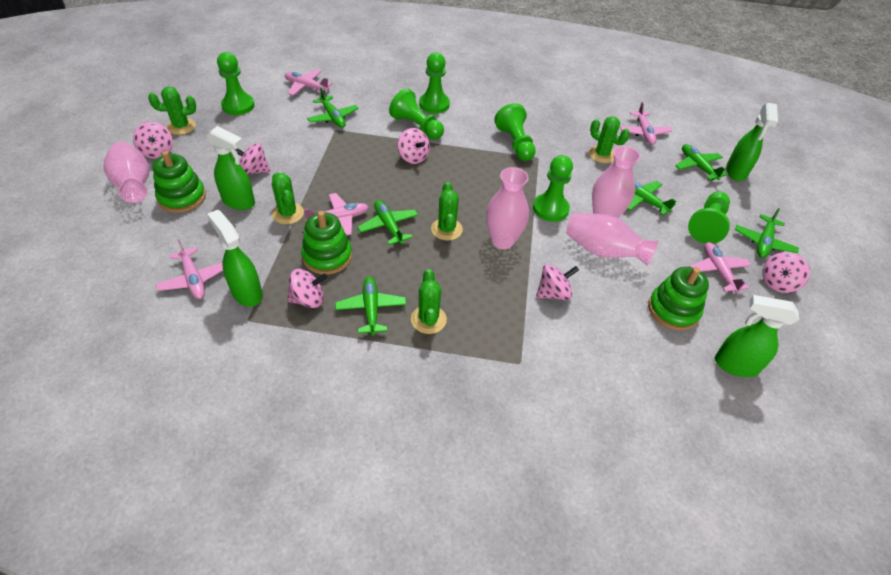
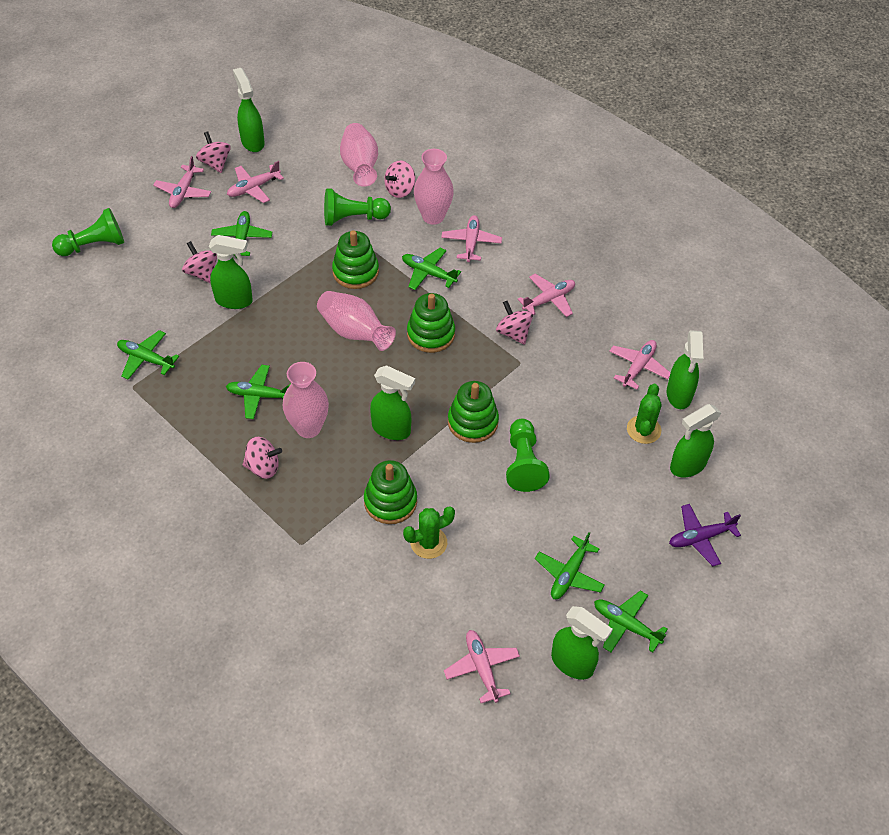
green cactus: 5 -> 2
green pawn: 6 -> 3
green spray bottle: 4 -> 6
green stacking toy: 3 -> 4
pink plane: 5 -> 6
pink spinning top: 6 -> 5
purple plane: 0 -> 1

